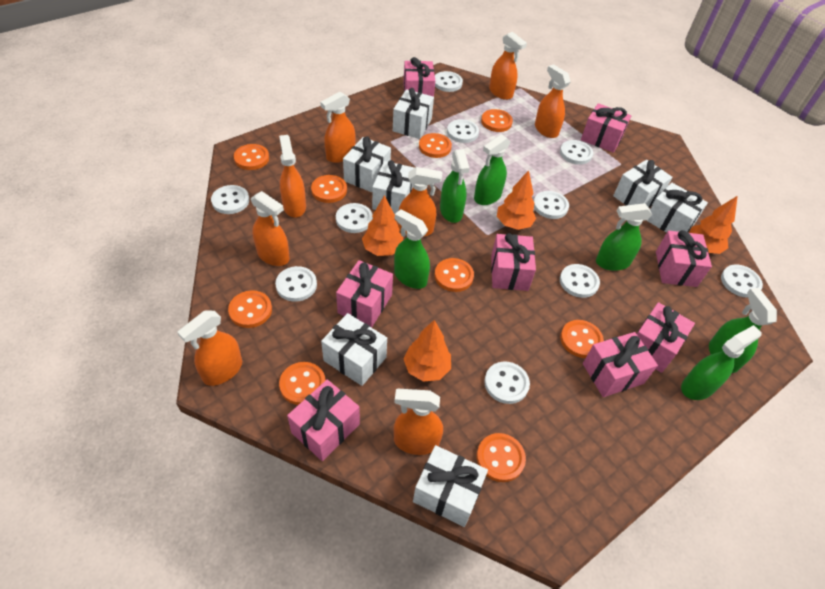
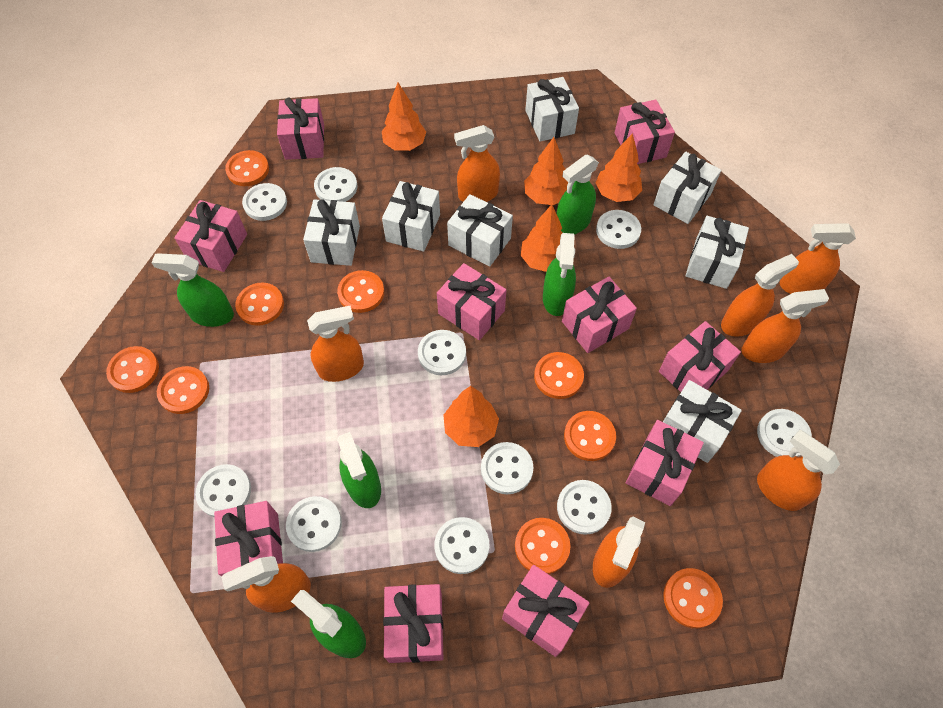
green spray bottle: 6 -> 5
orange tree: 4 -> 5
pink gift: 8 -> 10

